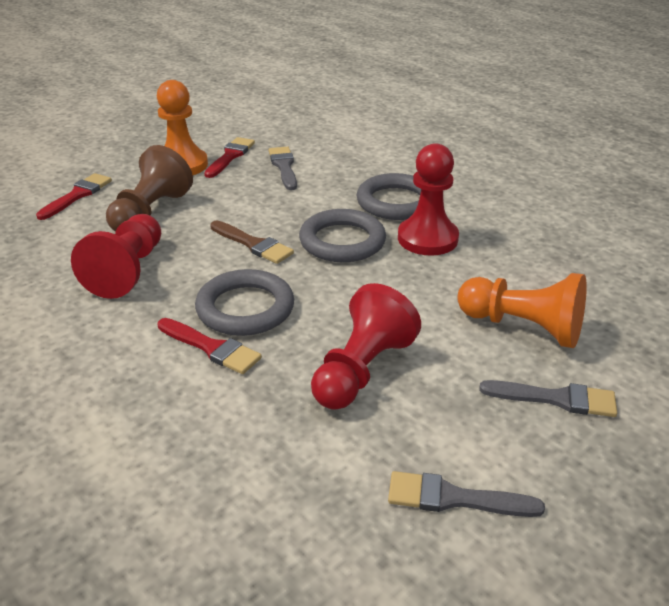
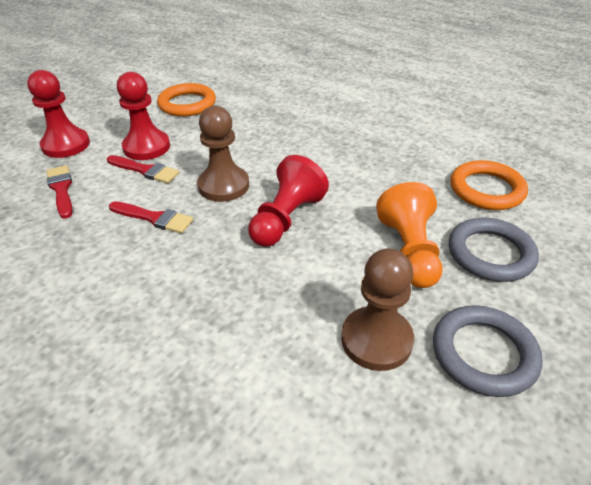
brown brush: 1 -> 0
brown pawn: 1 -> 2
grey brush: 3 -> 0
grey ring: 3 -> 2
orange pawn: 2 -> 1
orange ring: 0 -> 2

